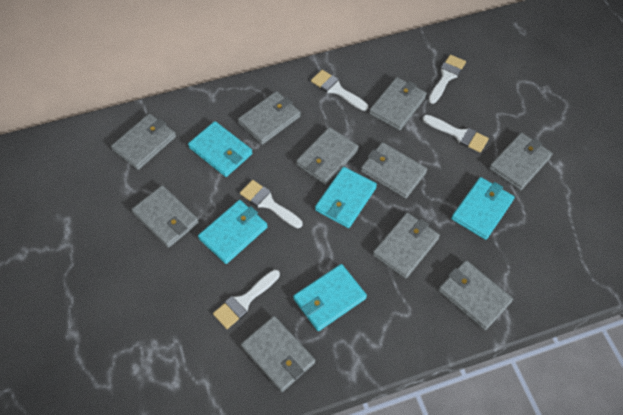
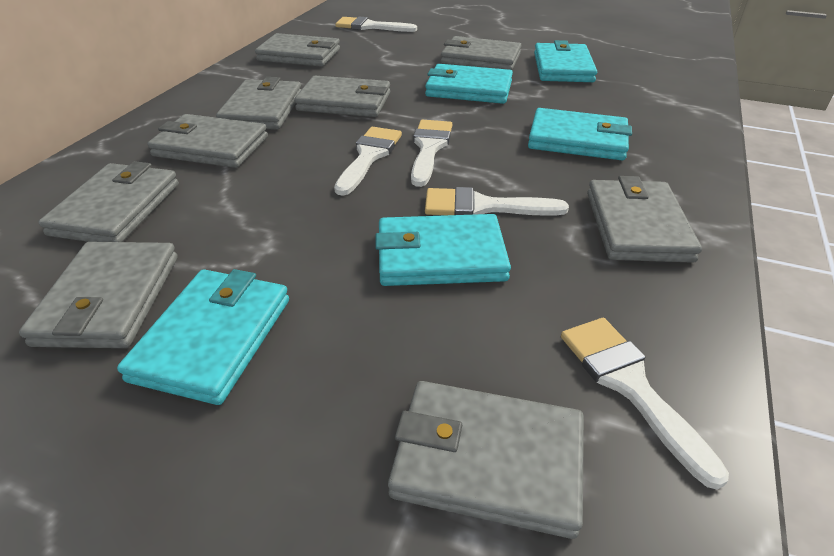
grey wallet: 10 -> 9

